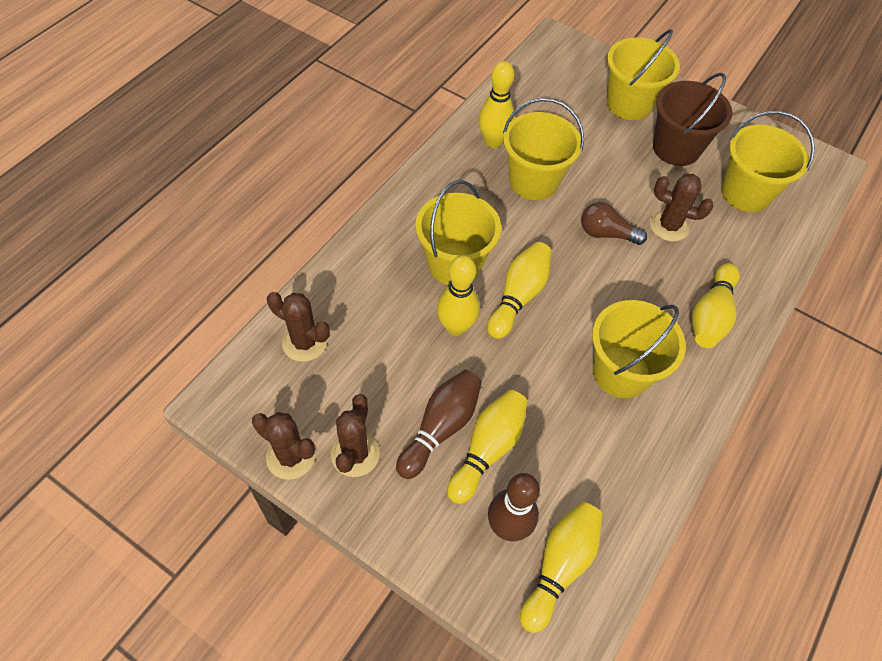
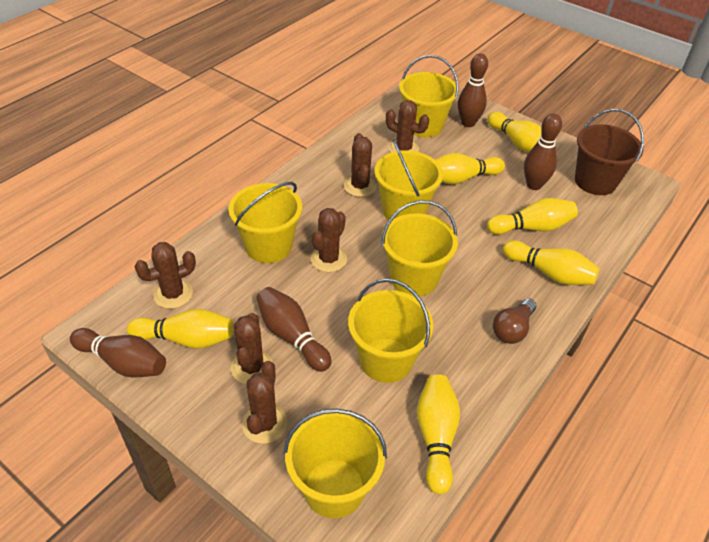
brown bowling pin: 2 -> 4
brown cactus: 4 -> 6
yellow bucket: 5 -> 6

